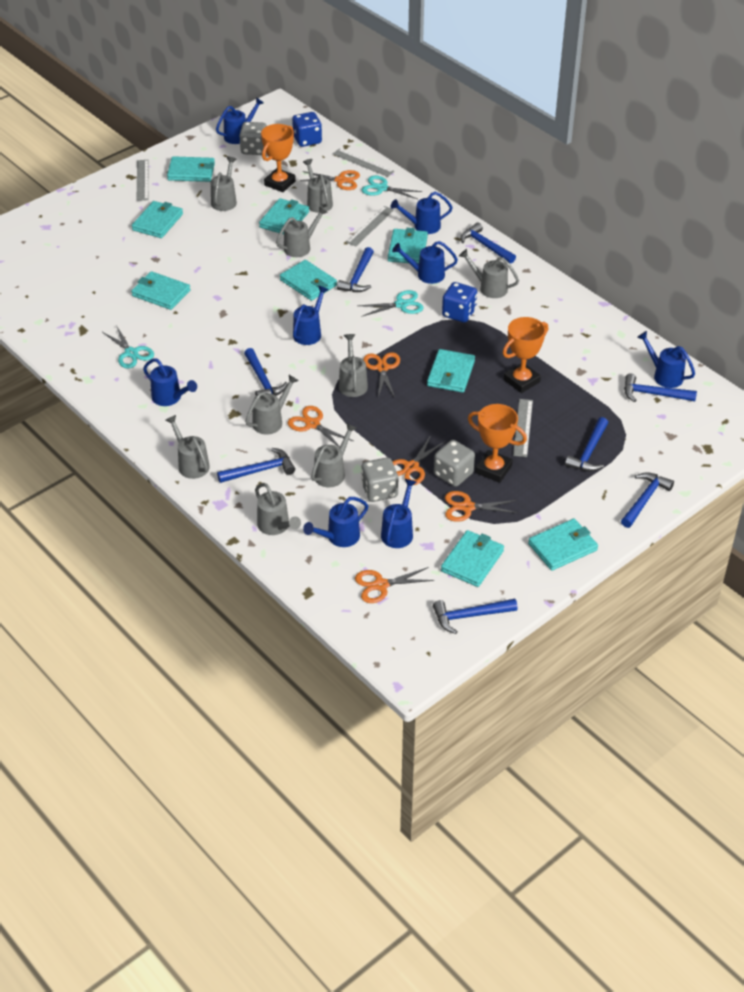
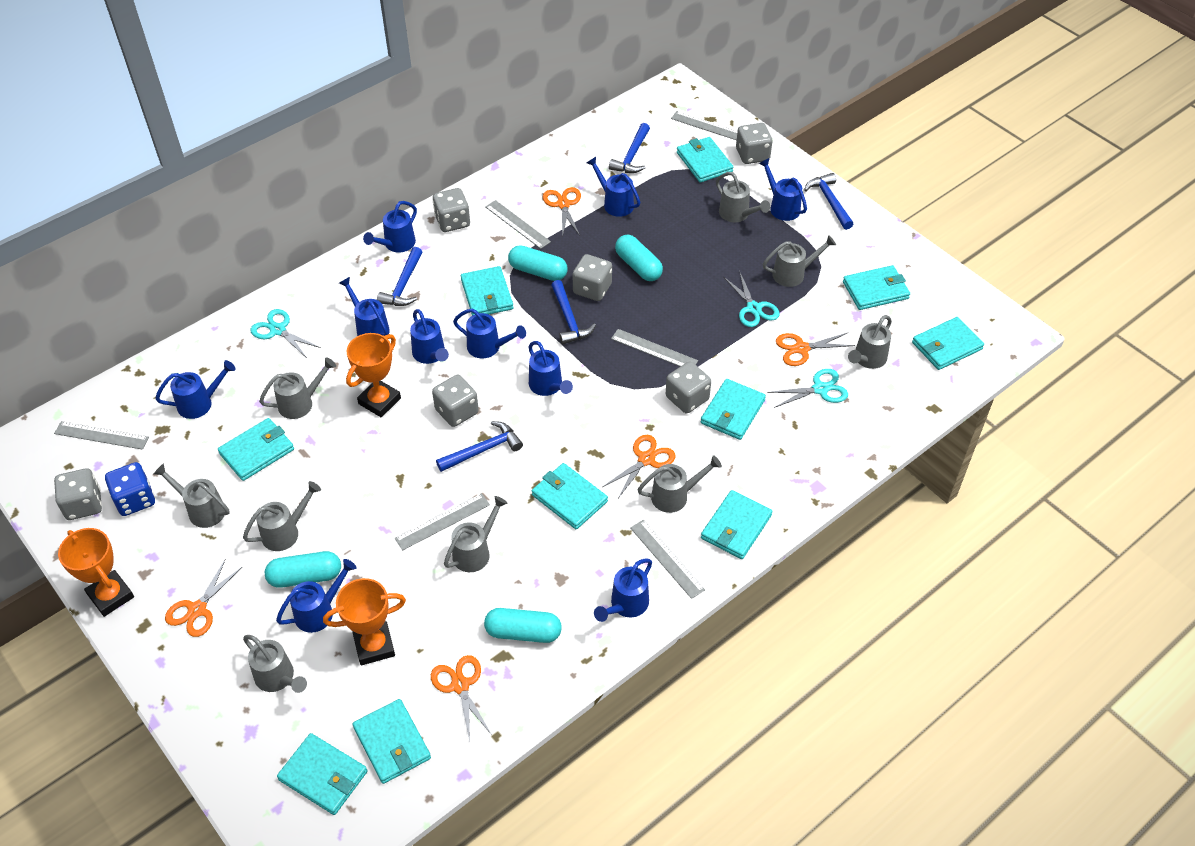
blue dice: 2 -> 1
blue hammer: 8 -> 5
blue watering can: 8 -> 10
grey dice: 3 -> 6
grey ruler: 4 -> 6
orange scissors: 6 -> 5
turquoise capsule: 0 -> 4
turquoise wallet: 9 -> 10

